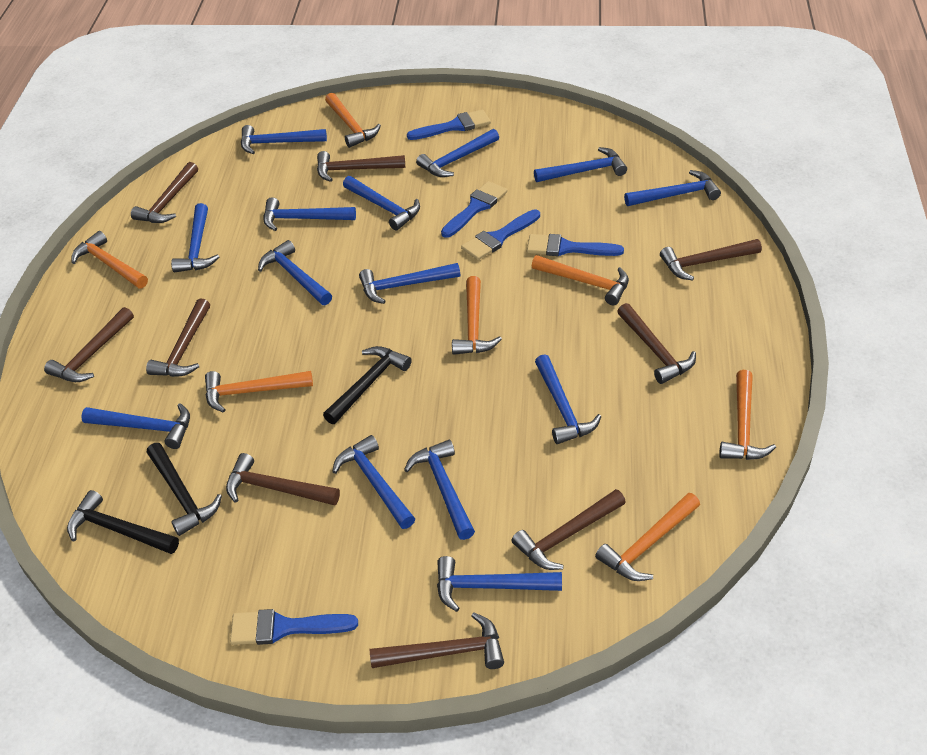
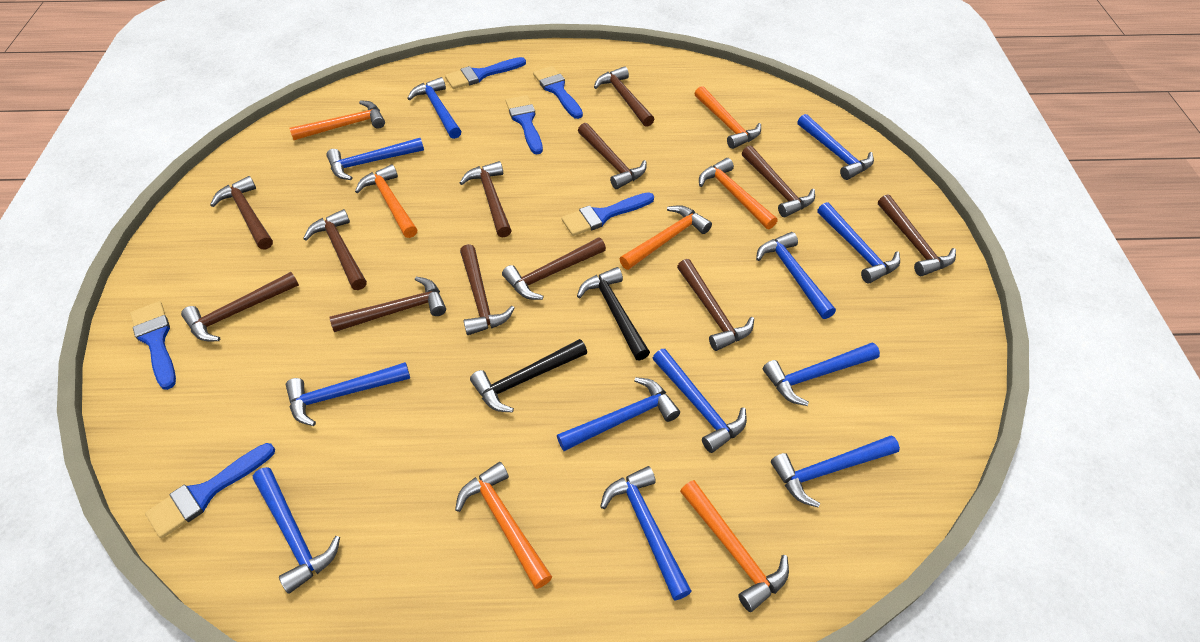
black hammer: 3 -> 2
blue brush: 5 -> 6
blue hammer: 14 -> 12
brown hammer: 9 -> 12

